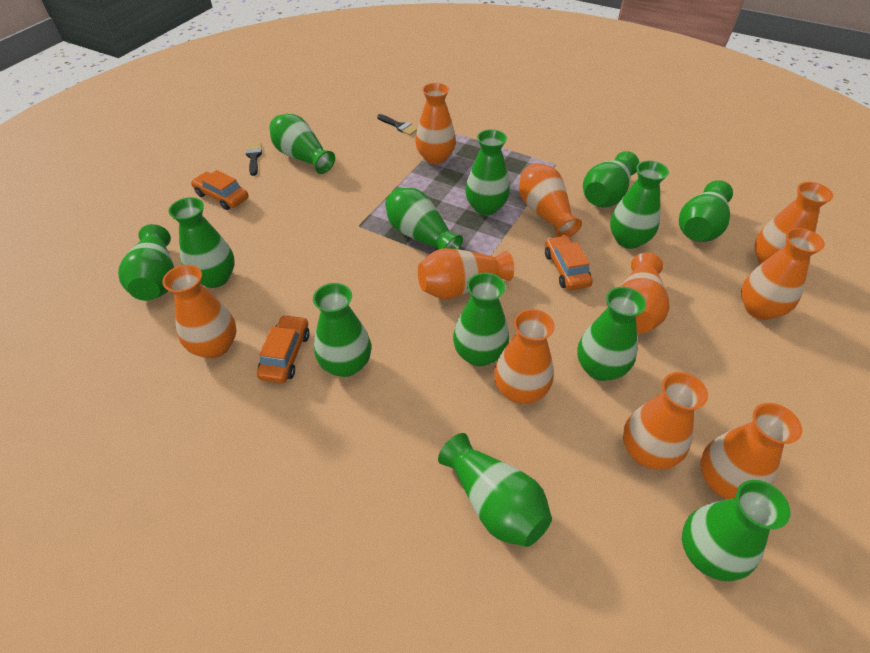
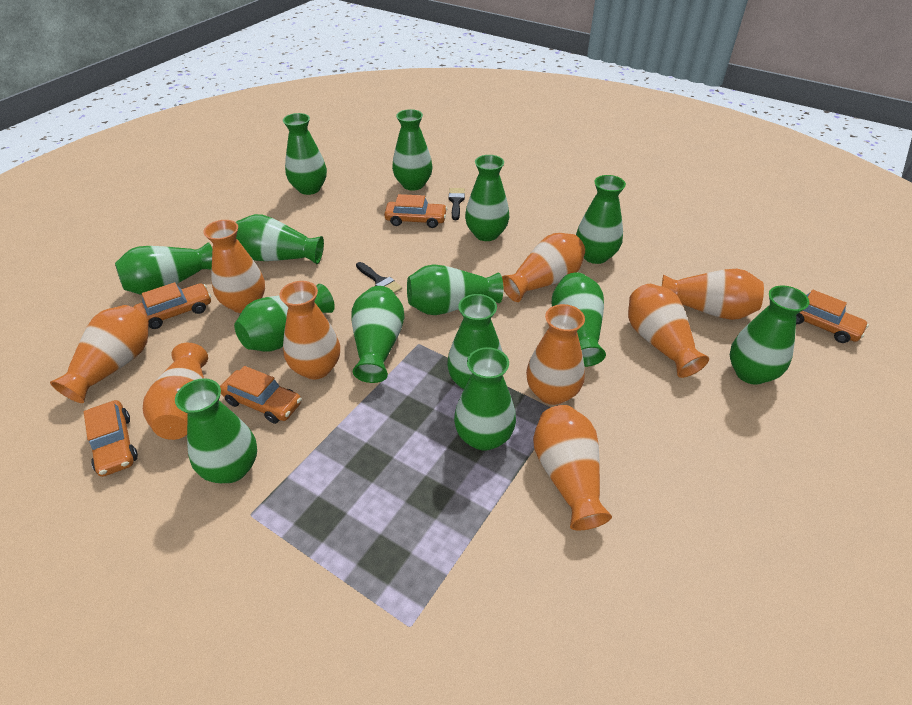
green vase: 13 -> 14
orange car: 3 -> 5
orange vase: 10 -> 9

